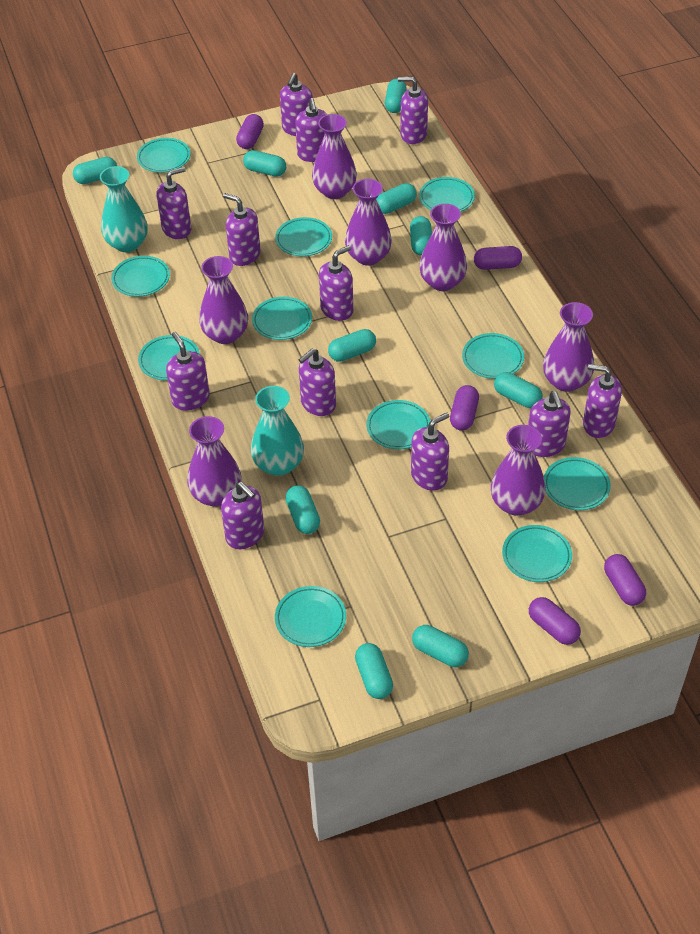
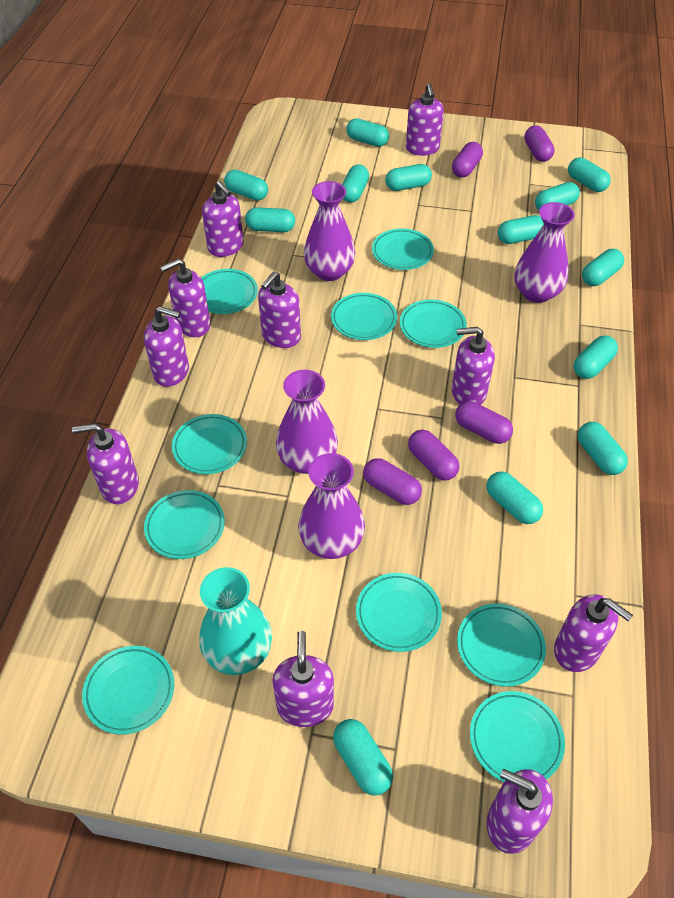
purple soap dispenser: 12 -> 10
purple vase: 7 -> 4
turquoise capsule: 10 -> 13
turquoise plate: 11 -> 10
turquoise vase: 2 -> 1

